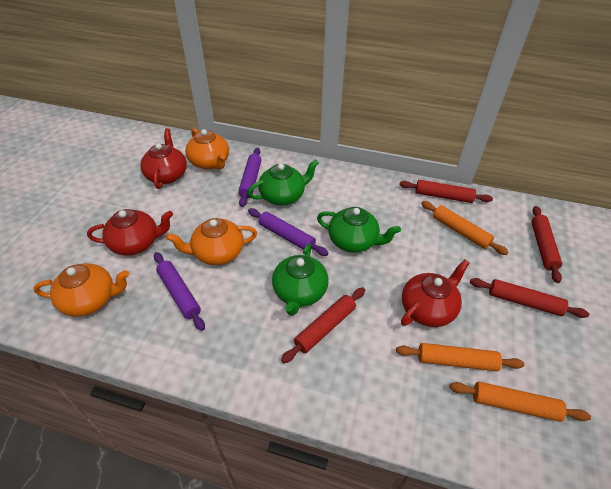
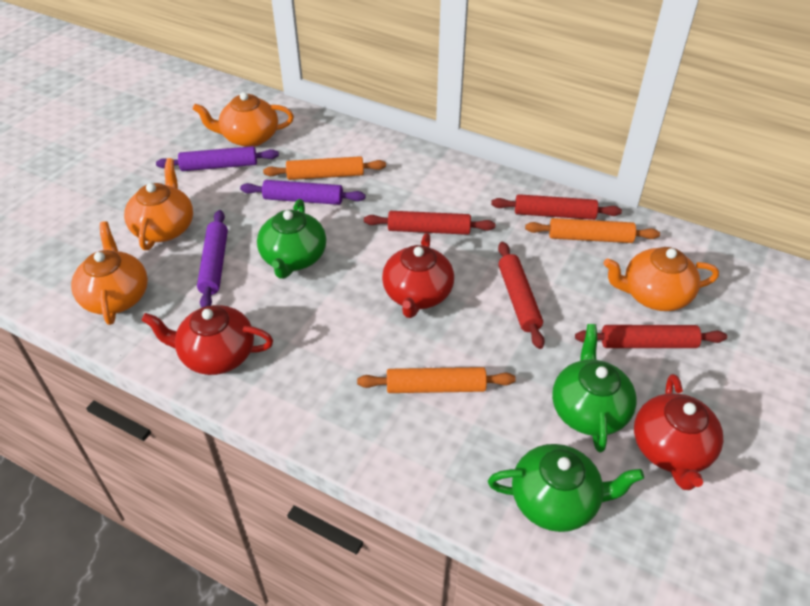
orange teapot: 3 -> 4

